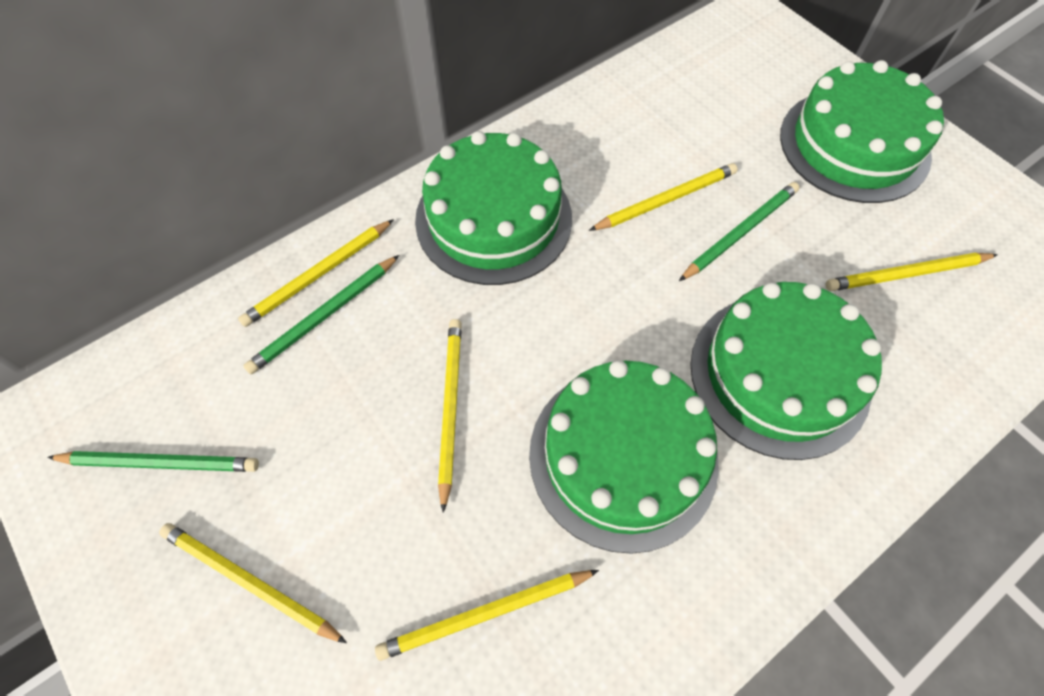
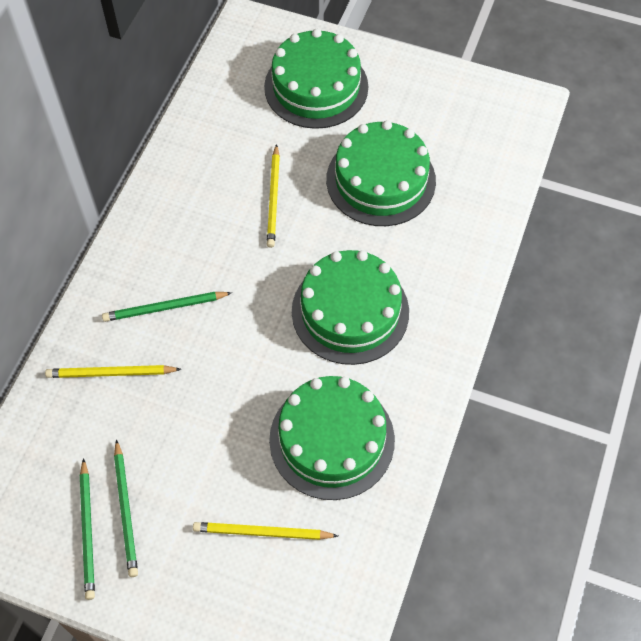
yellow pencil: 6 -> 3

